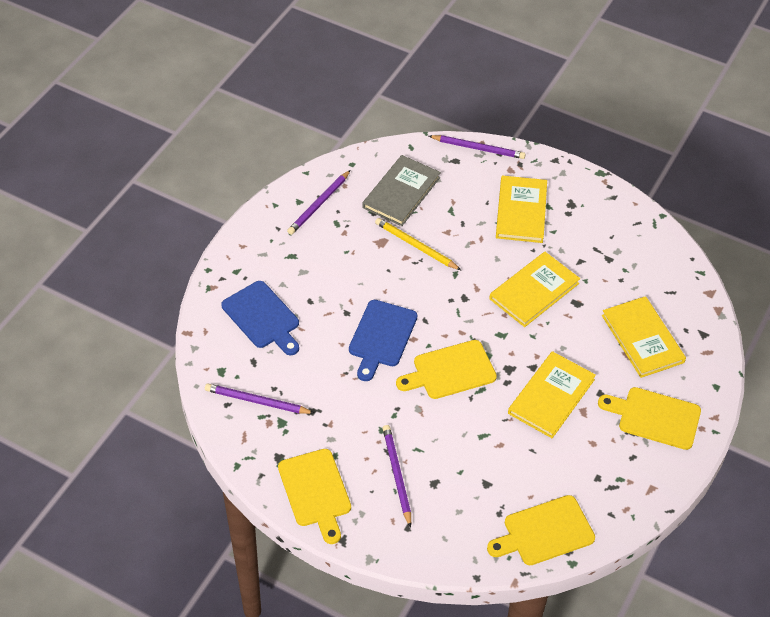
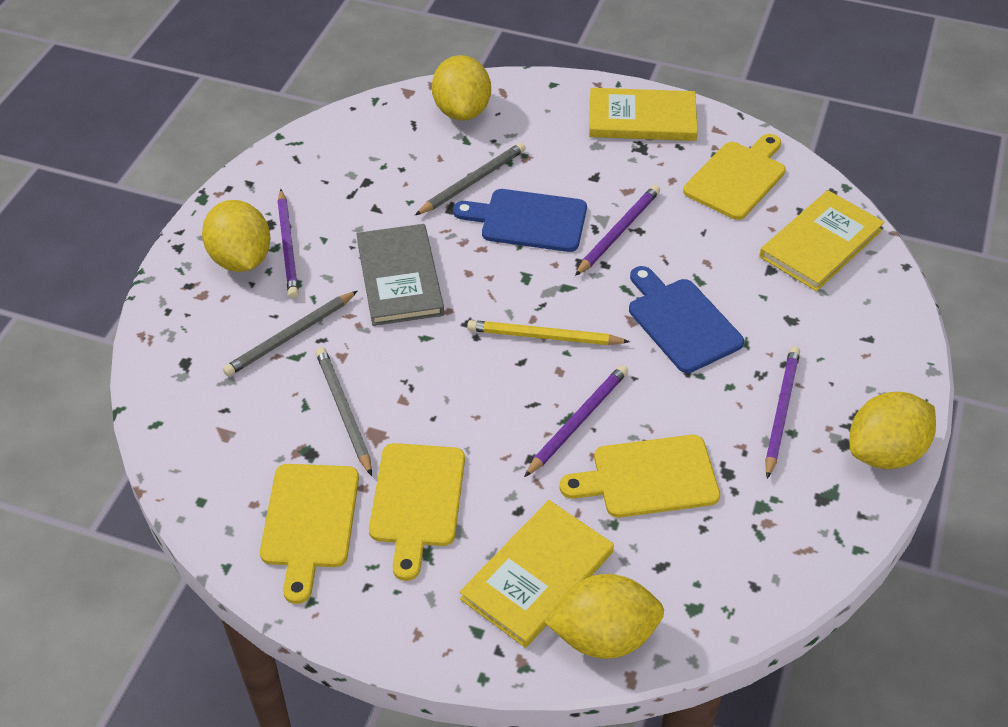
grey pencil: 0 -> 3
yellow book: 4 -> 3
yellow lemon: 0 -> 4

